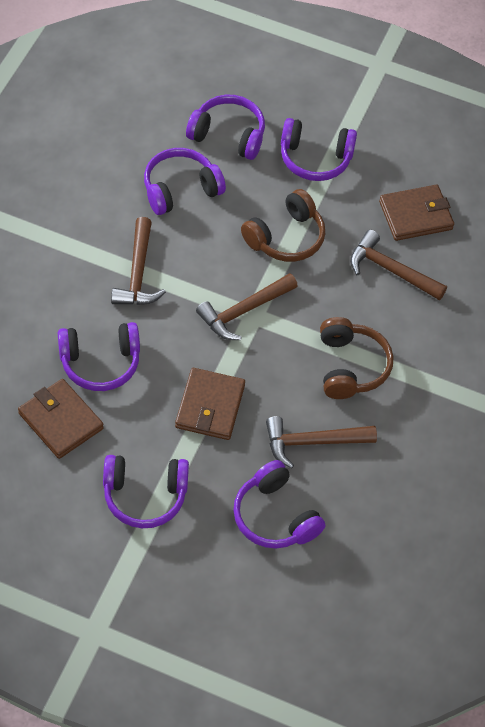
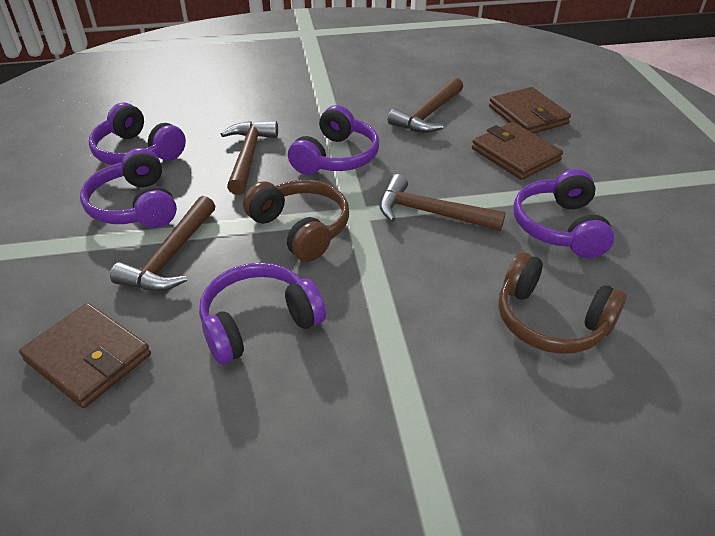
purple headphones: 6 -> 5

